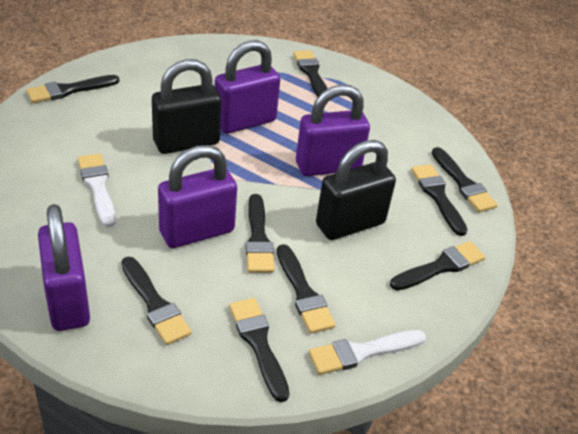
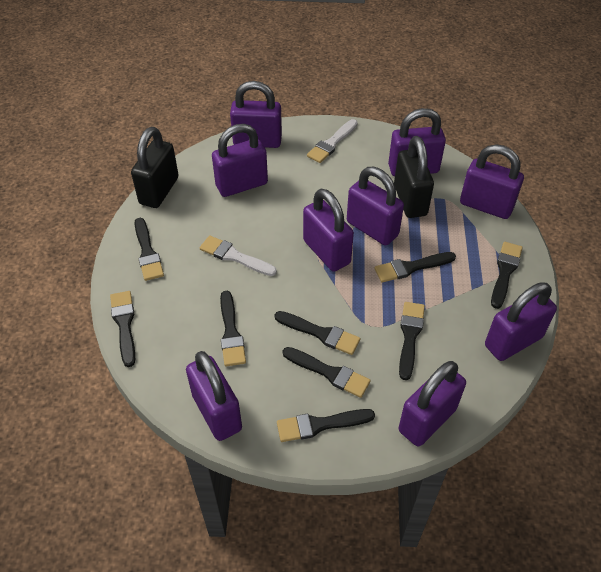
purple padlock: 4 -> 9

